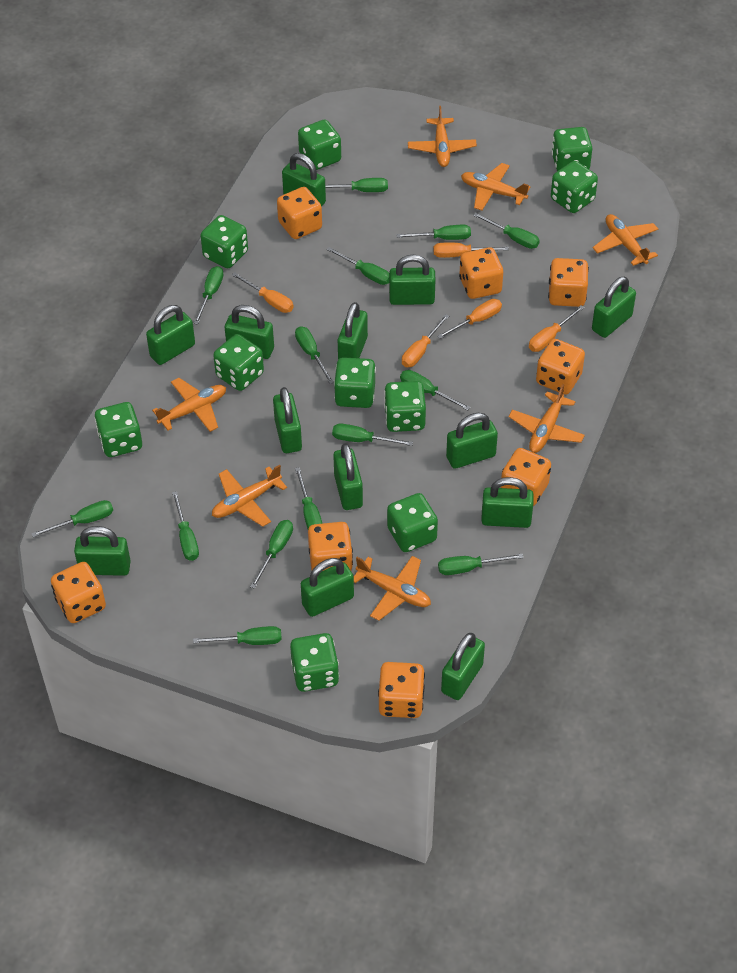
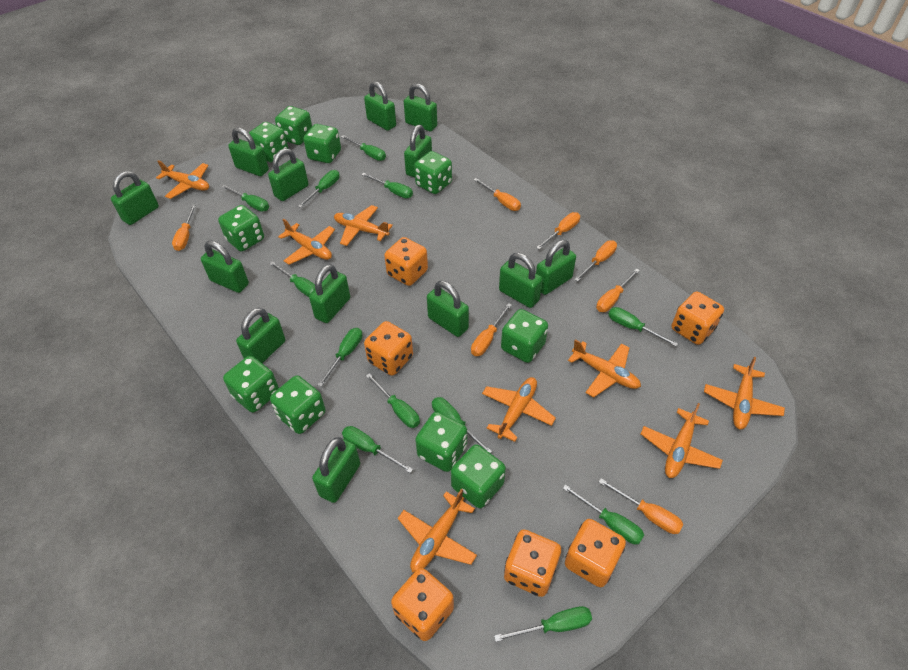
green screwdriver: 14 -> 12
orange dice: 8 -> 6
orange plane: 7 -> 8
orange screwdriver: 5 -> 7

